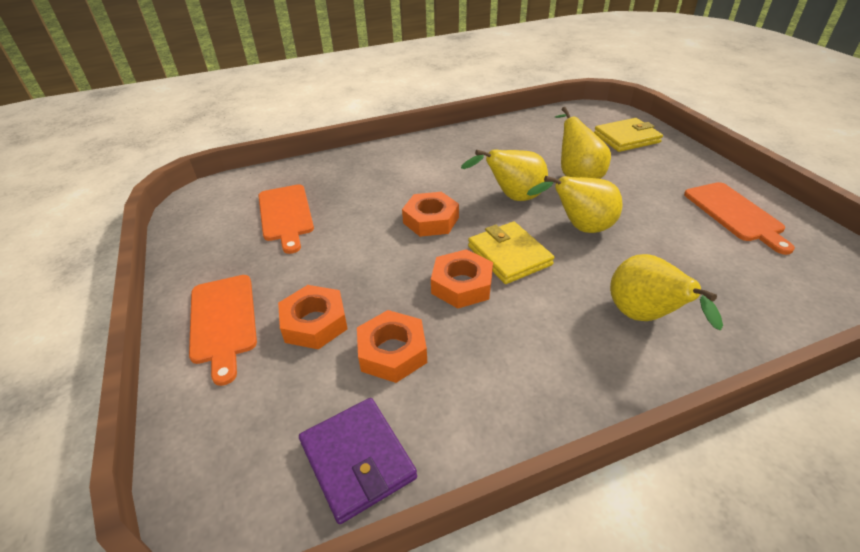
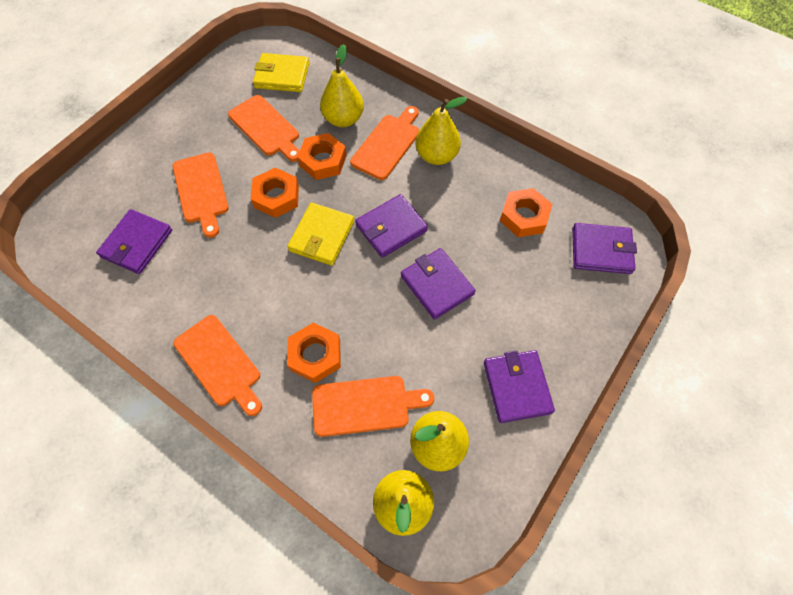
orange cutting board: 3 -> 5
purple wallet: 1 -> 5

